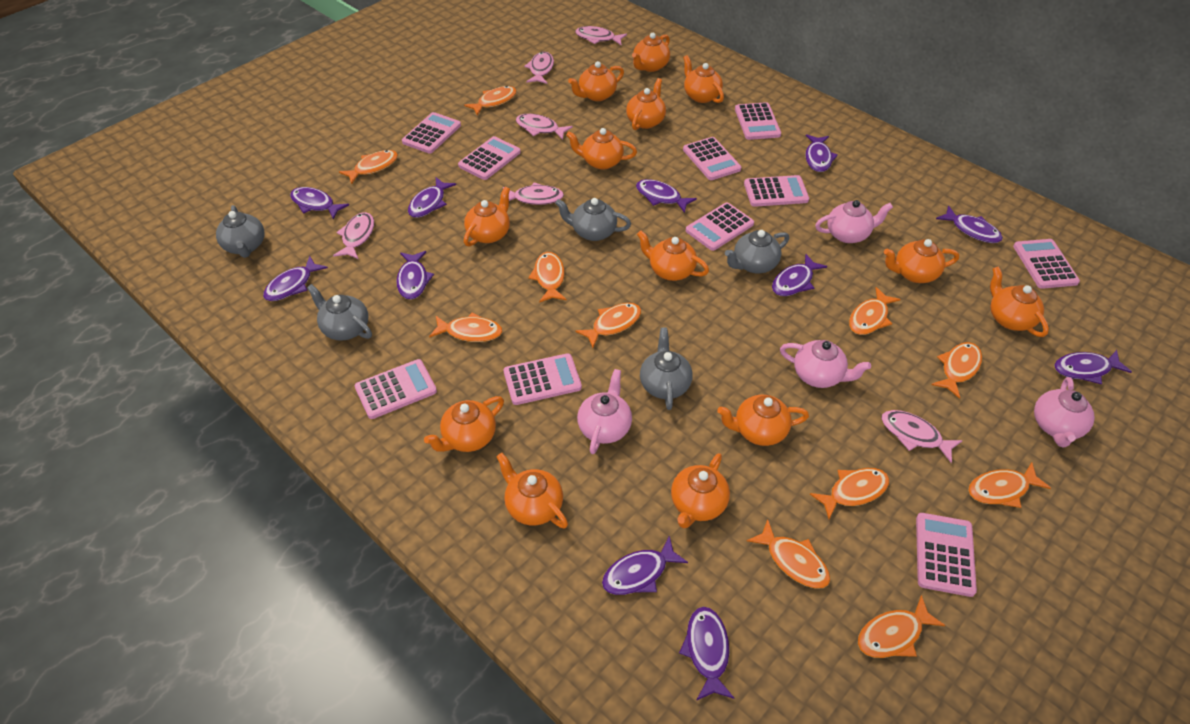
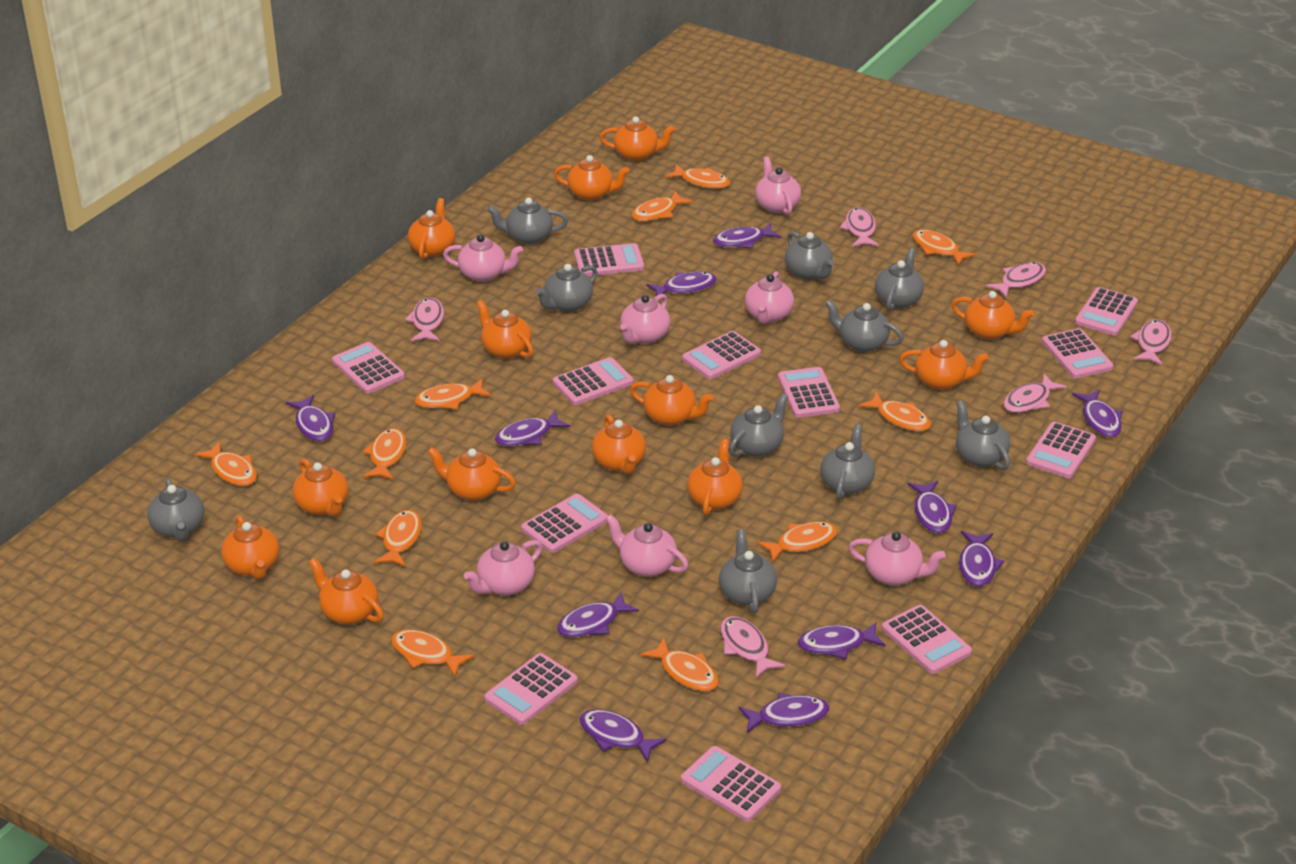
grey teapot: 5 -> 10
pink calculator: 10 -> 12
pink teapot: 4 -> 7

